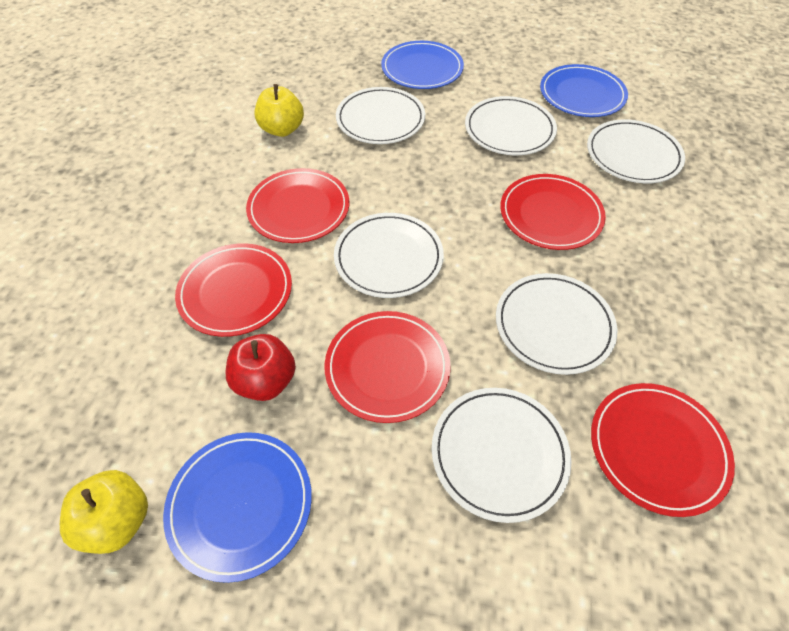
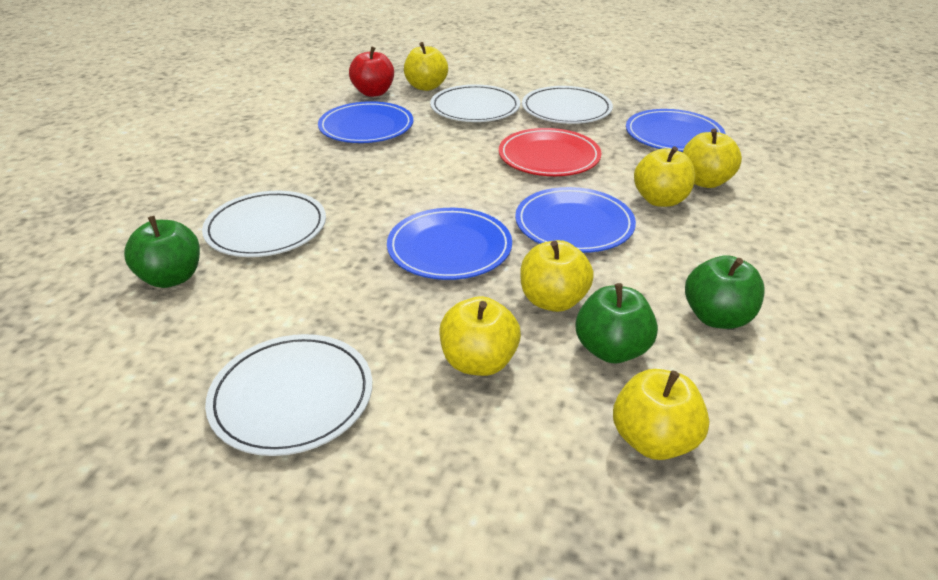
blue plate: 3 -> 4
green apple: 0 -> 3
red plate: 5 -> 1
white plate: 6 -> 4
yellow apple: 2 -> 6

